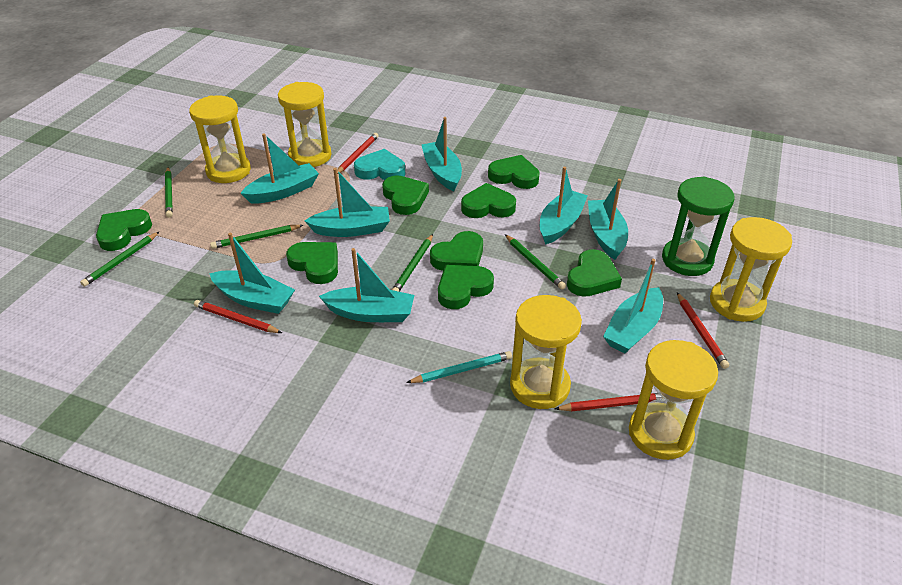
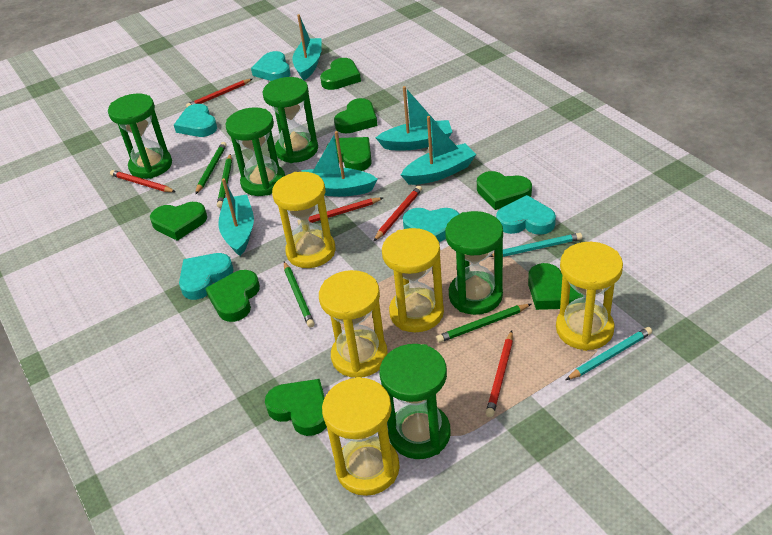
green hourglass: 1 -> 5
green pencil: 5 -> 4
red pencil: 4 -> 5
turquoise boat: 8 -> 5
turquoise heart: 1 -> 5
turquoise pencil: 1 -> 2

